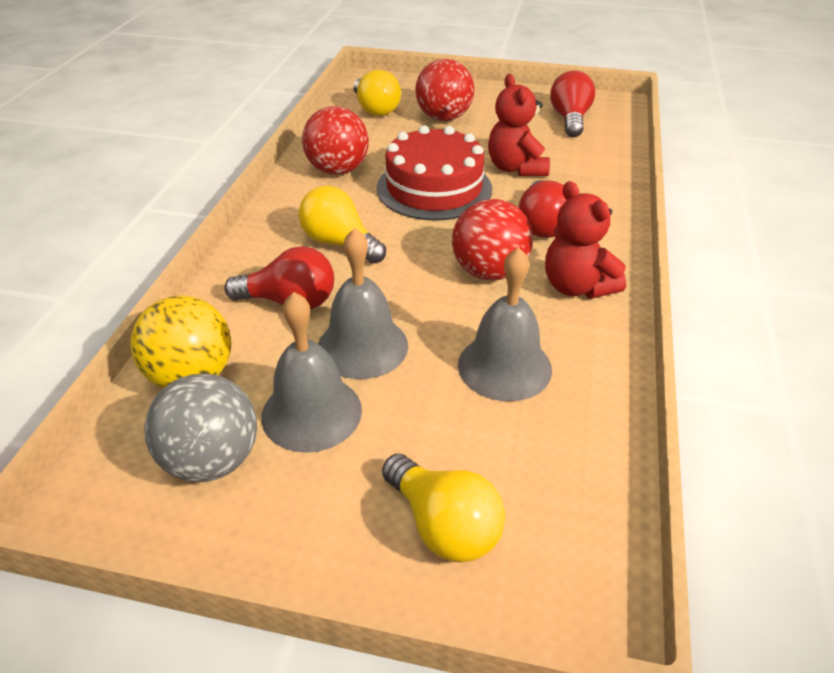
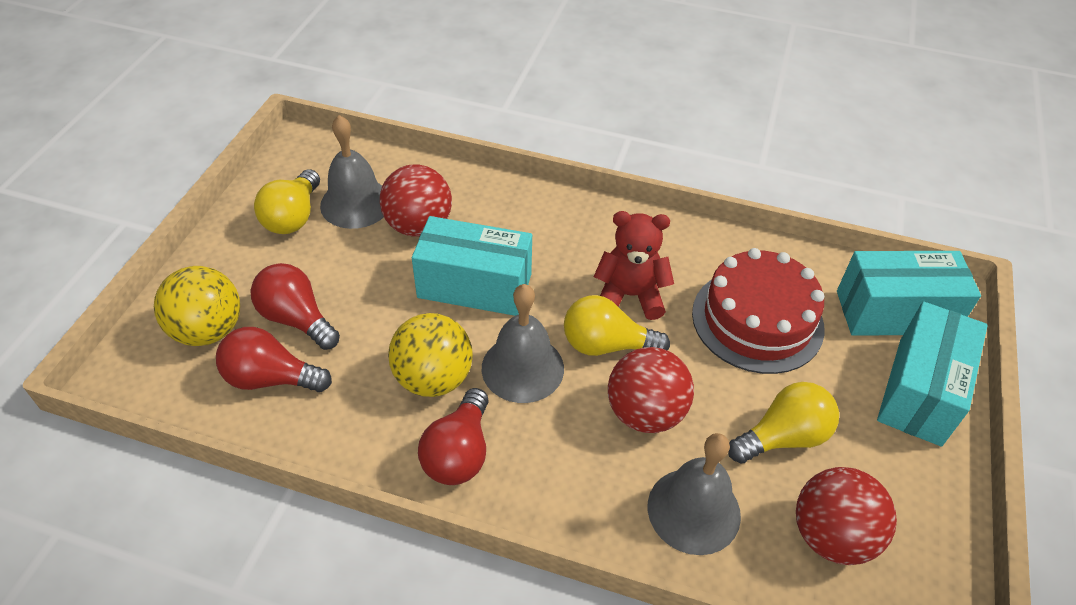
grey ball: 1 -> 0
red teddy bear: 2 -> 1
turquoise box: 0 -> 3
yellow ball: 1 -> 2

